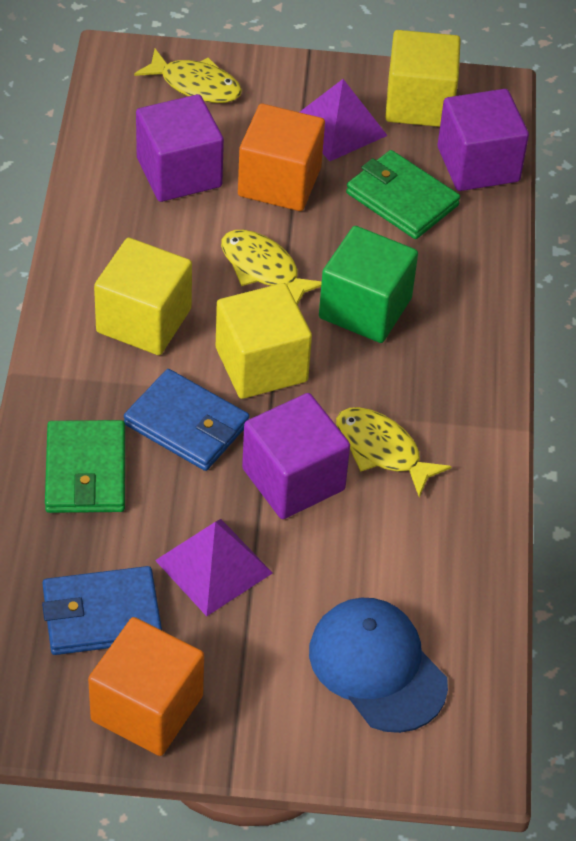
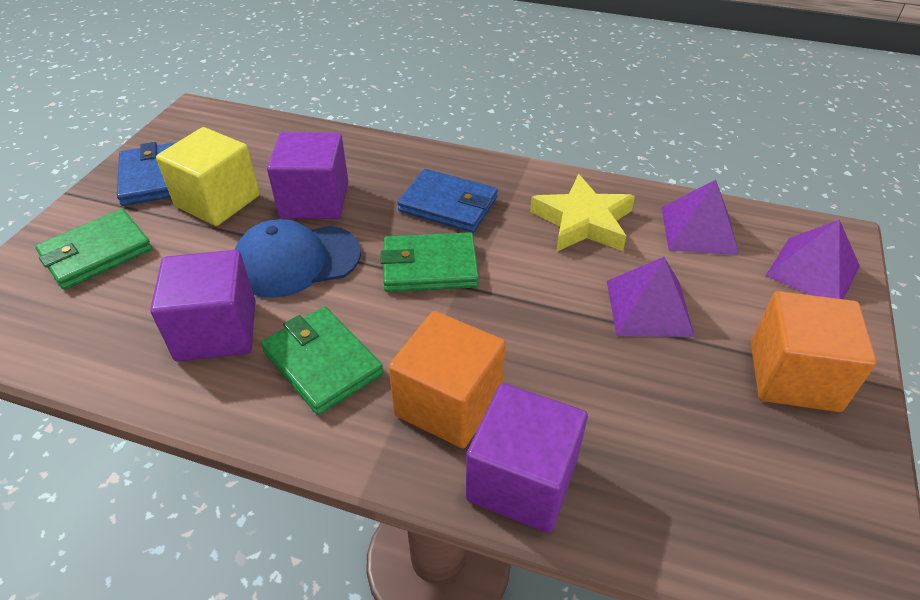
green cube: 1 -> 0
green wallet: 2 -> 3
purple pyramid: 2 -> 3
yellow cube: 3 -> 1
yellow fish: 3 -> 0
yellow star: 0 -> 1

